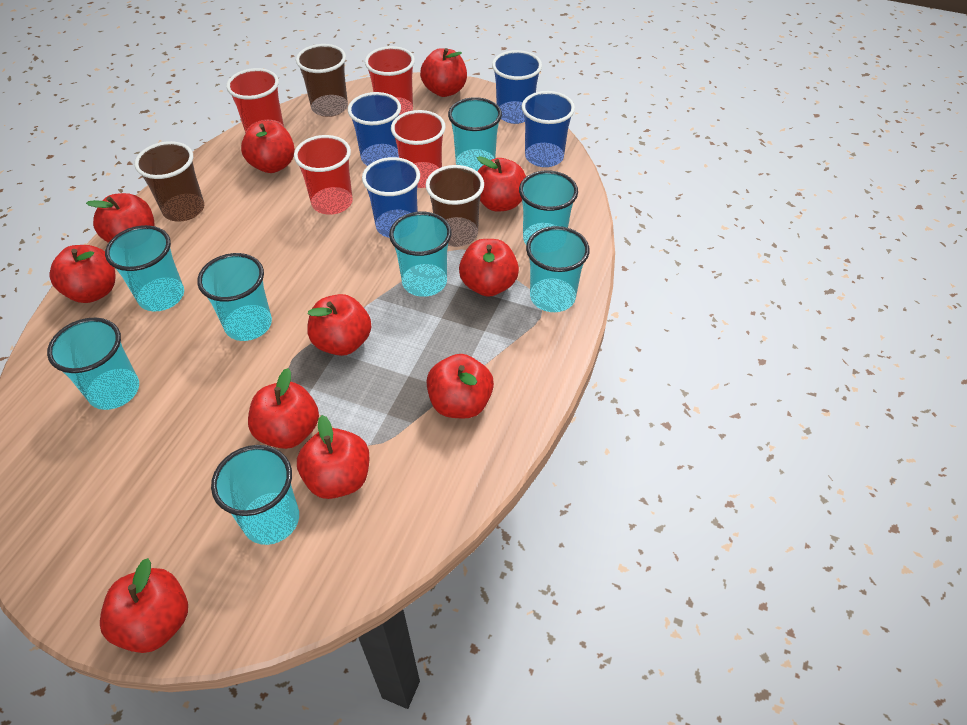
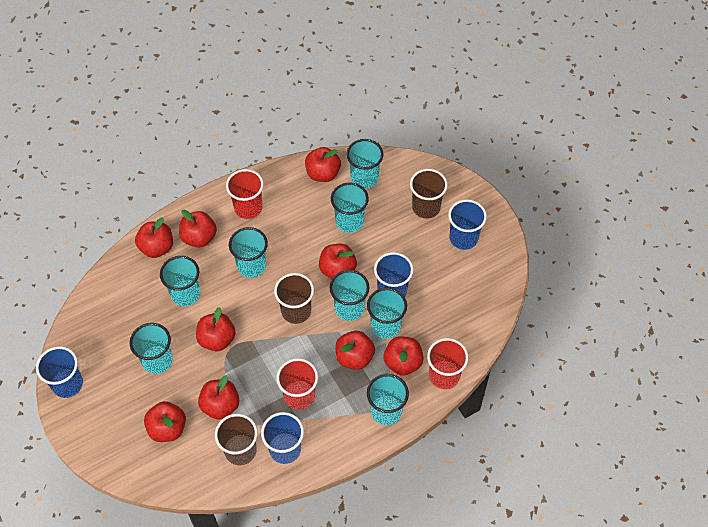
red apple: 11 -> 9
red cup: 4 -> 3

